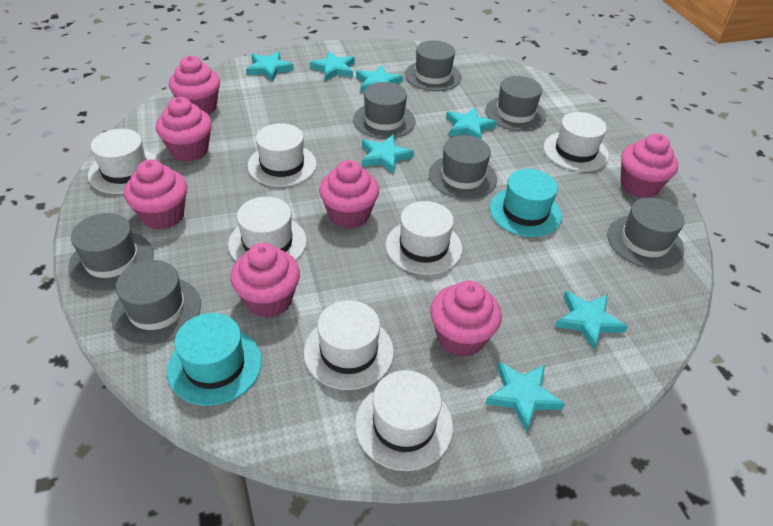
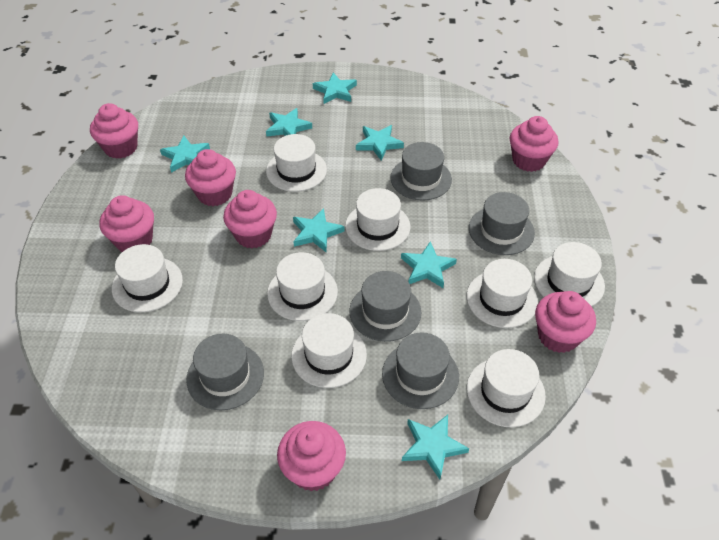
grey hat: 7 -> 5
turquoise hat: 2 -> 0
white hat: 7 -> 8

